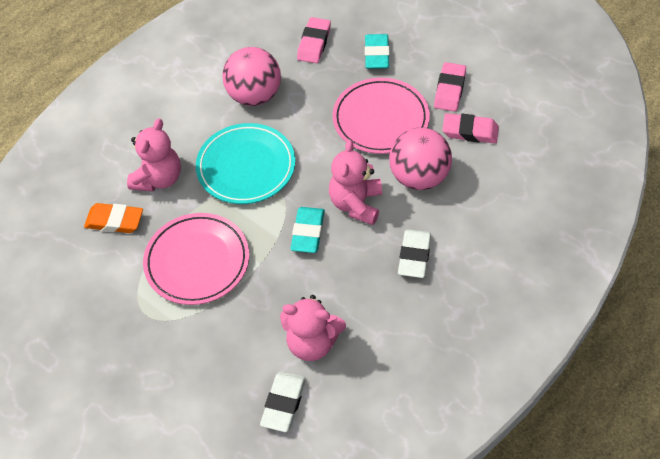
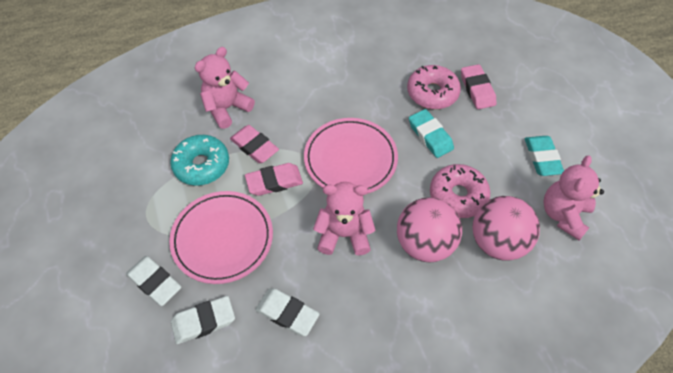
orange eraser: 1 -> 0
pink donut: 0 -> 2
turquoise donut: 0 -> 1
turquoise plate: 1 -> 0
white eraser: 2 -> 3

